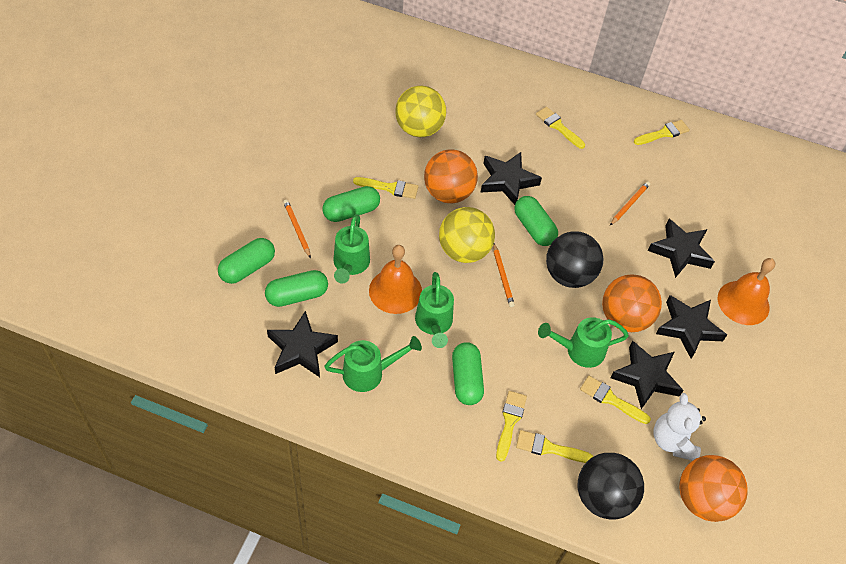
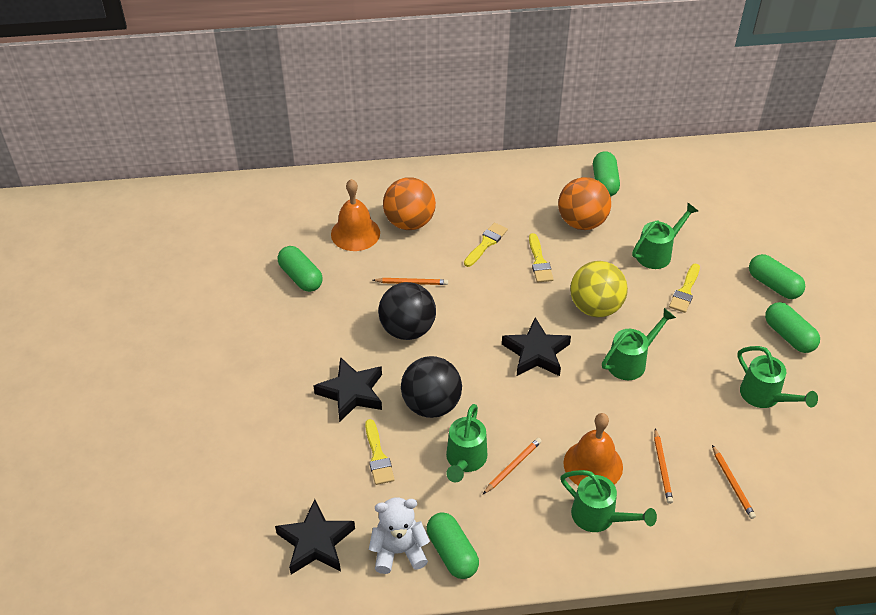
black star: 5 -> 3
green watering can: 4 -> 5
orange ball: 3 -> 2
orange pencil: 3 -> 4
yellow ball: 2 -> 1
yellow brush: 6 -> 4

